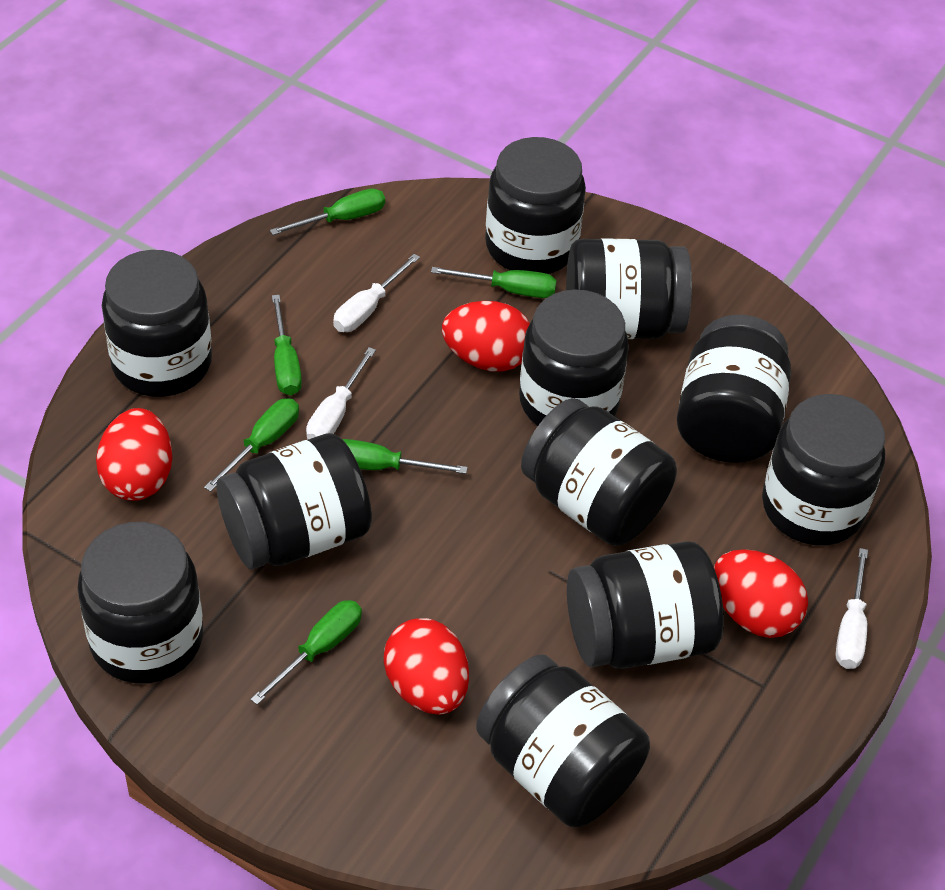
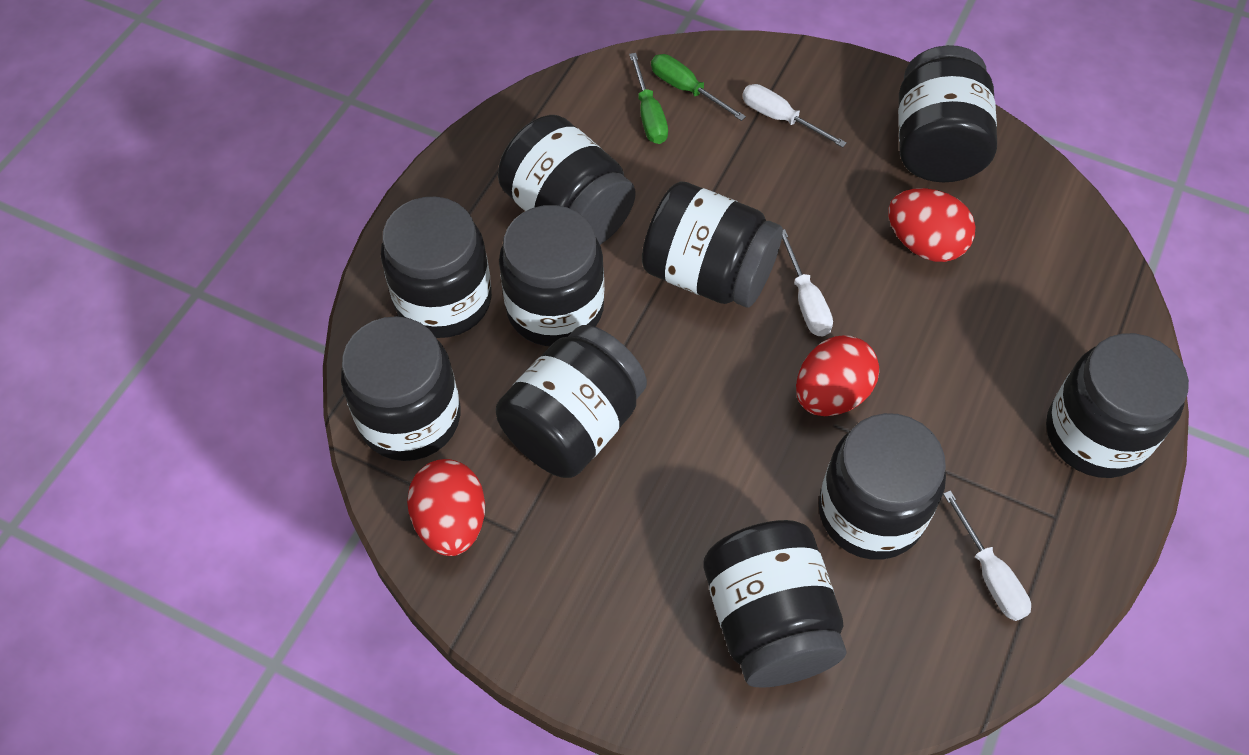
black jar: 11 -> 10
green screwdriver: 6 -> 2
red egg: 4 -> 3

